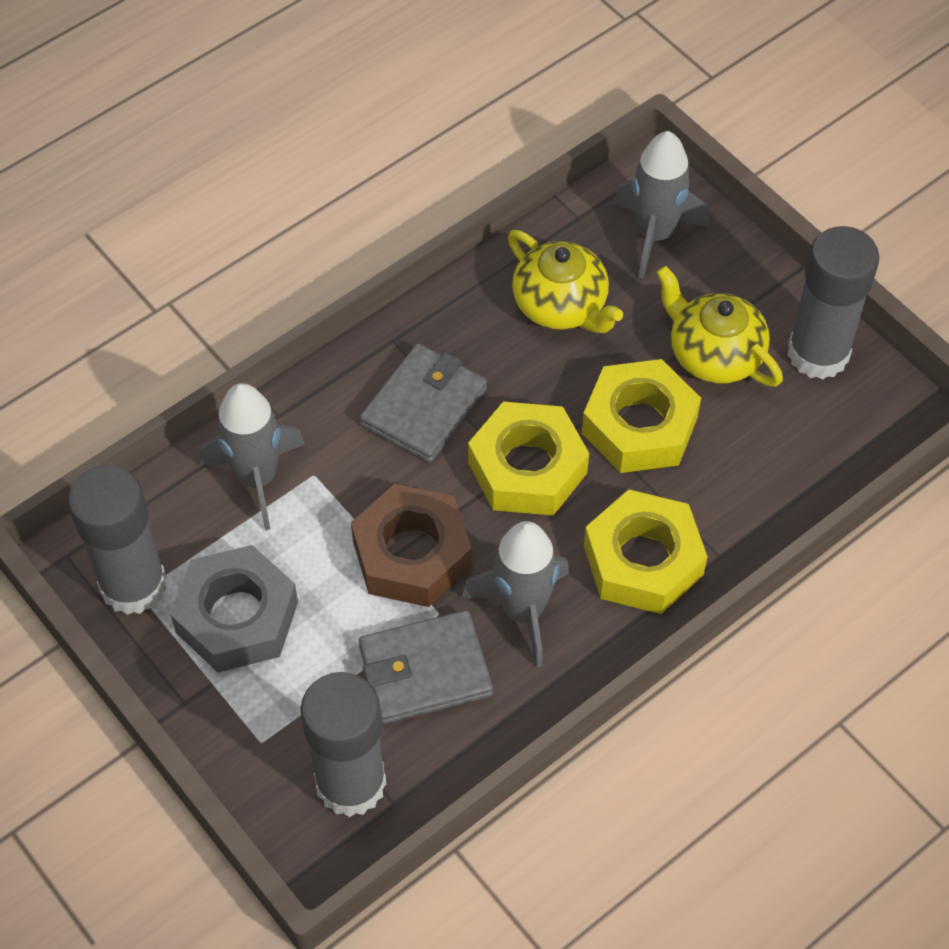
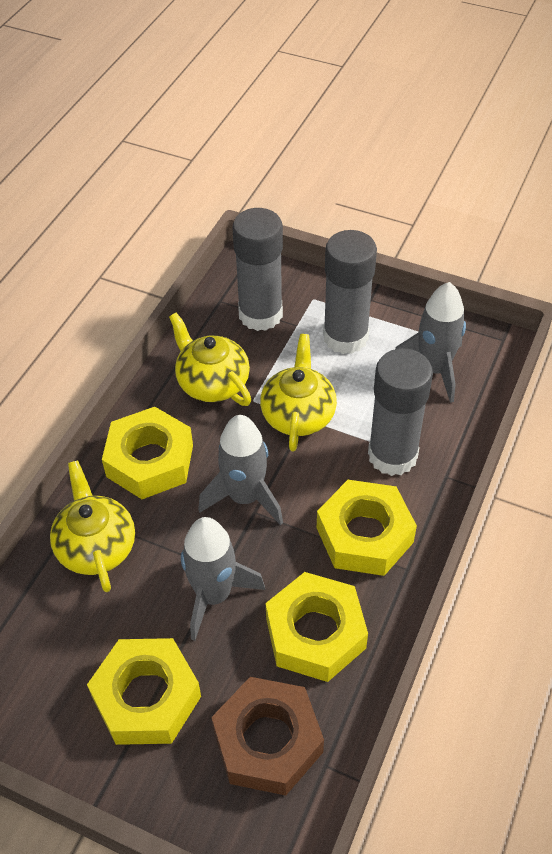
grey nut: 1 -> 0
grey wallet: 2 -> 0
yellow nut: 3 -> 4
yellow teapot: 2 -> 3

